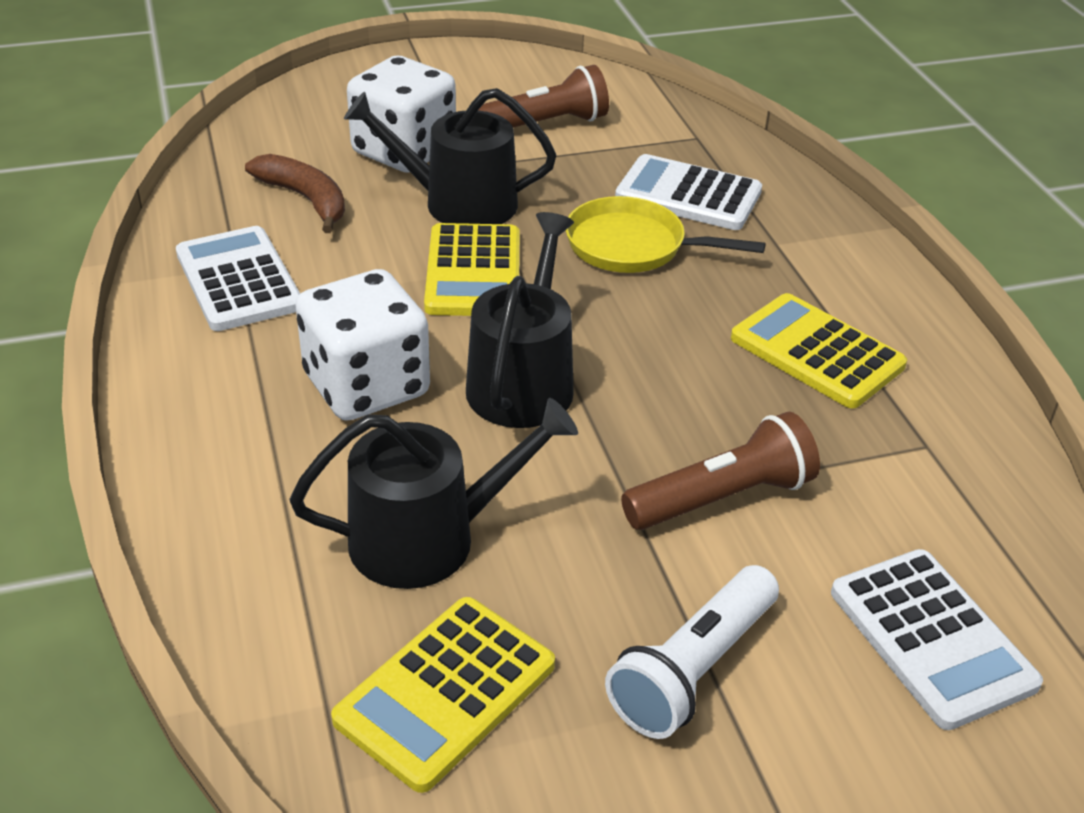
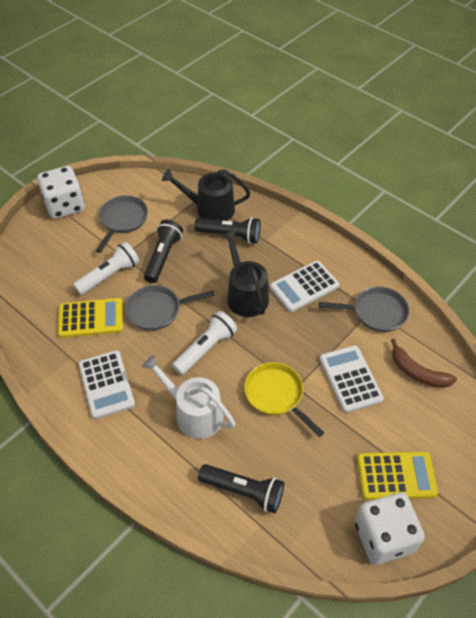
black flashlight: 0 -> 3
black watering can: 3 -> 2
brown flashlight: 2 -> 0
grey pan: 0 -> 3
white flashlight: 1 -> 2
white watering can: 0 -> 1
yellow calculator: 3 -> 2

